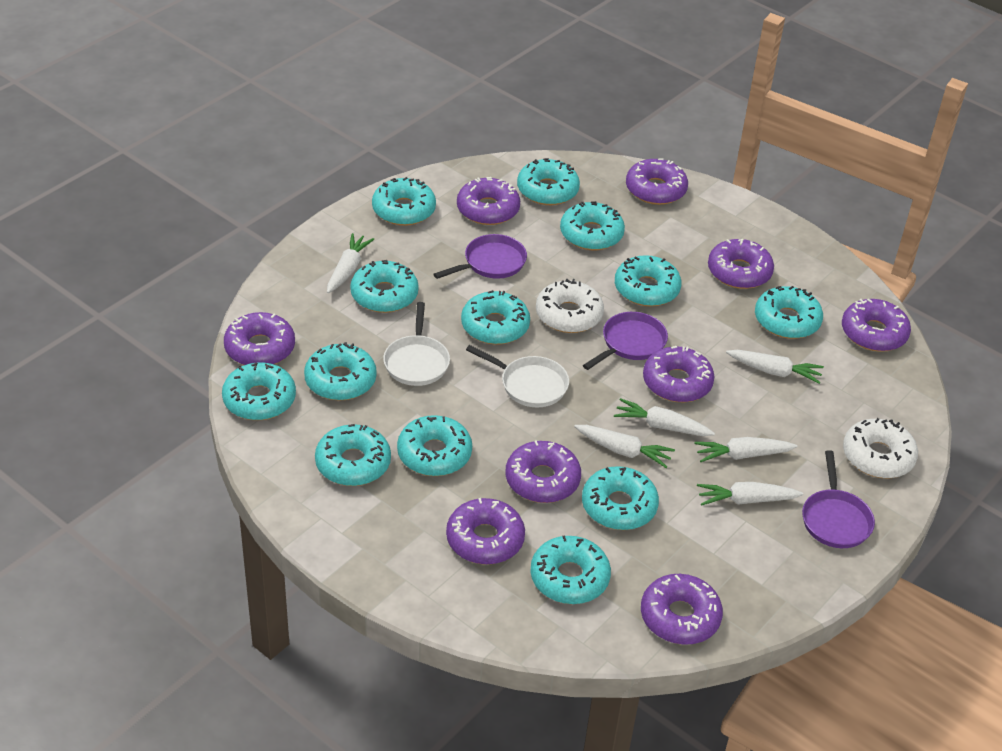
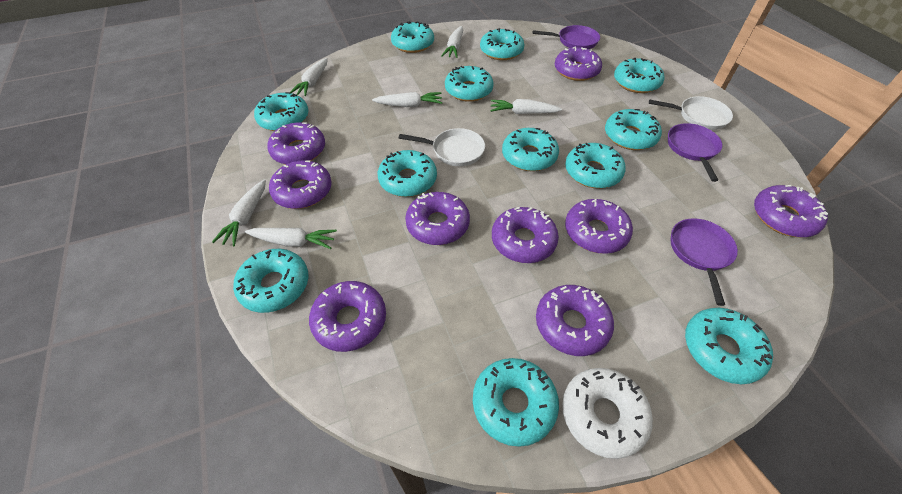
turquoise donut: 13 -> 12
white donut: 2 -> 1

